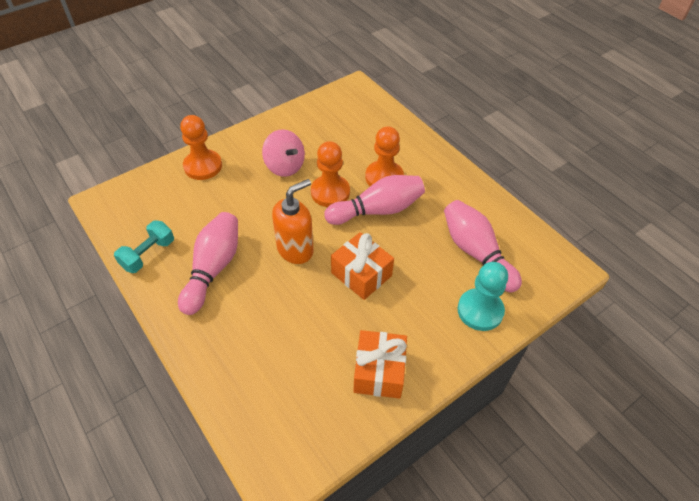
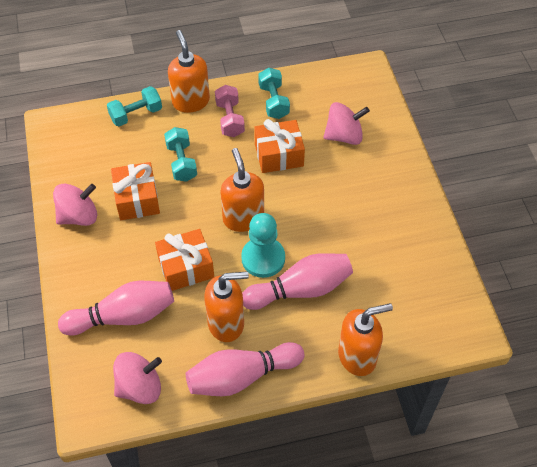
orange gift: 2 -> 3
orange pawn: 3 -> 0
orange soap dispenser: 1 -> 4
pink dumbbell: 0 -> 1
pink spinning top: 1 -> 3
turquoise dumbbell: 1 -> 3

